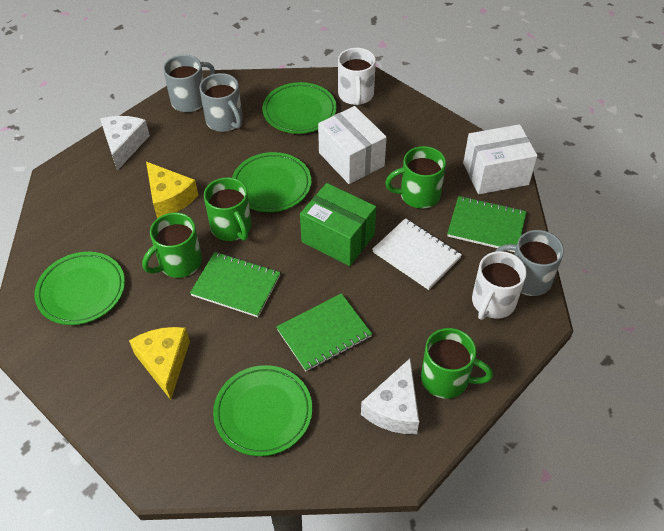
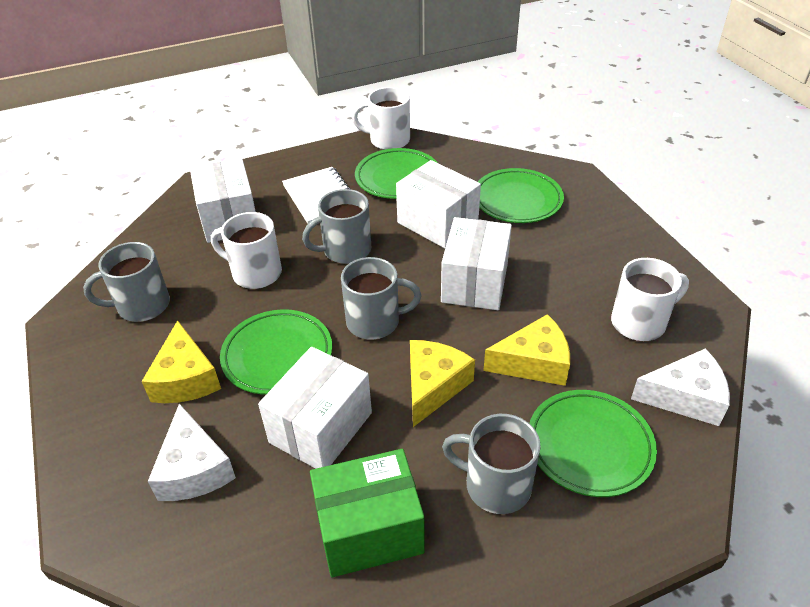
green mug: 4 -> 0
green notebook: 3 -> 0
grey mug: 3 -> 4
white box: 2 -> 4
white mug: 2 -> 3
yellow cheese: 2 -> 3

